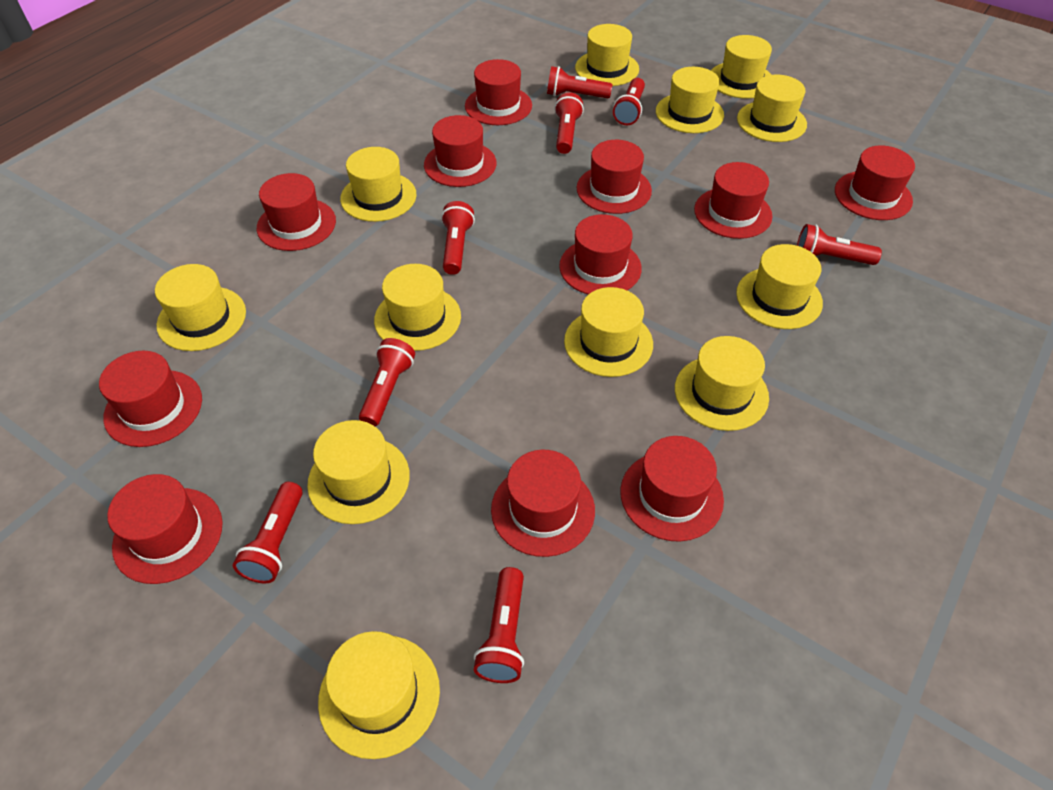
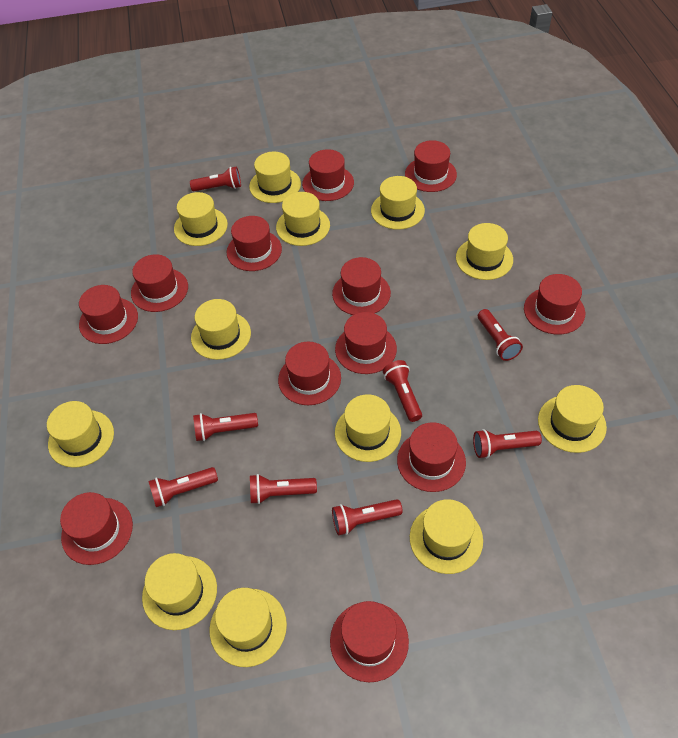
red hat: 11 -> 12

